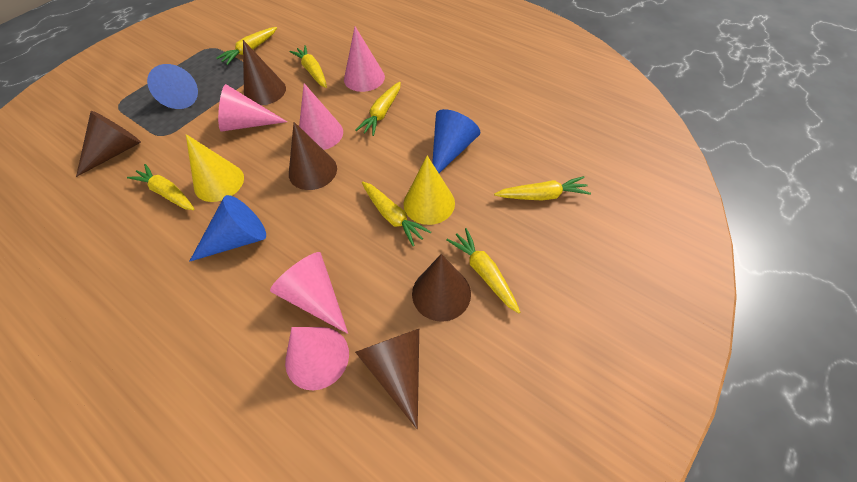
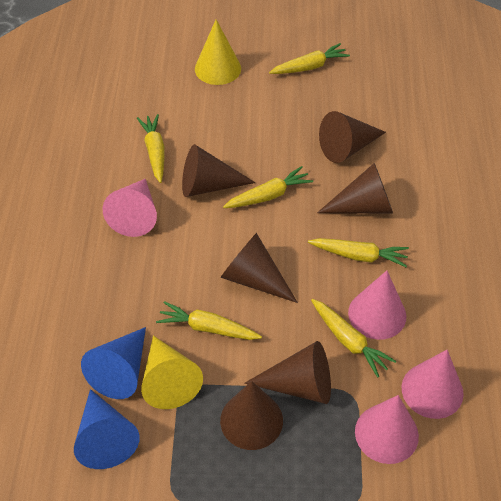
blue cone: 3 -> 2
brown cone: 5 -> 6
pink cone: 5 -> 4
yellow carrot: 7 -> 6

